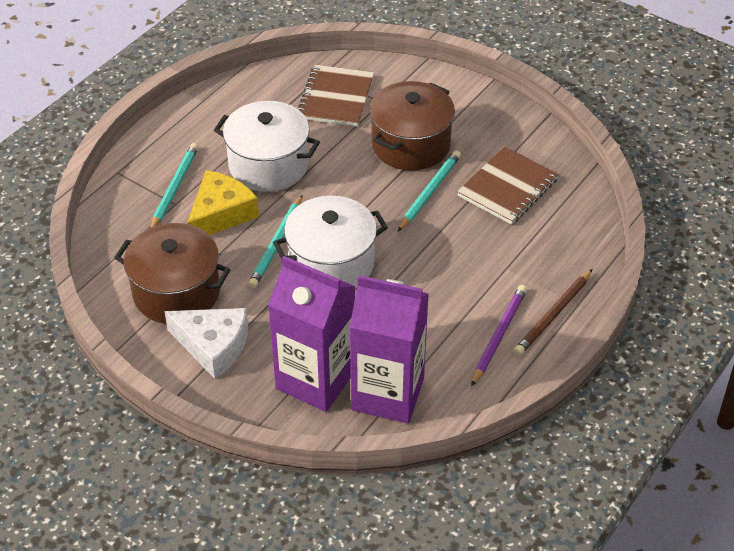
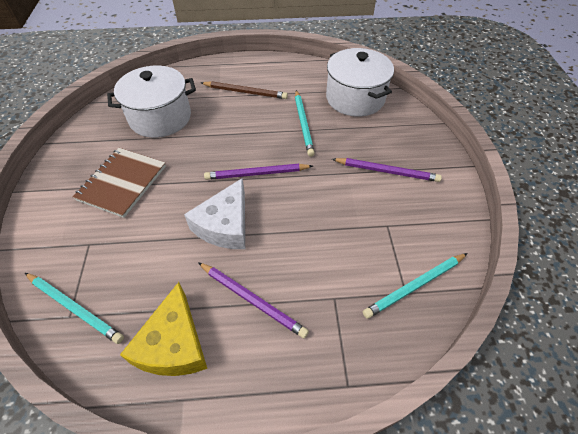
brown notebook: 2 -> 1
brown pot: 2 -> 0
purple carton: 2 -> 0
purple pencil: 1 -> 3

